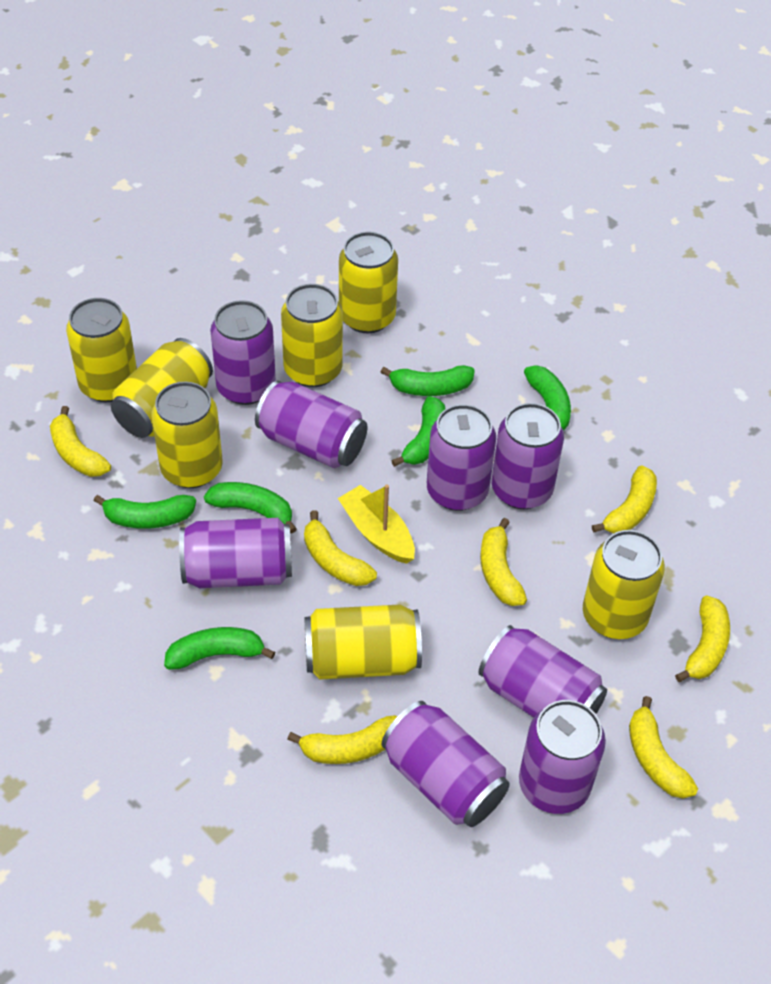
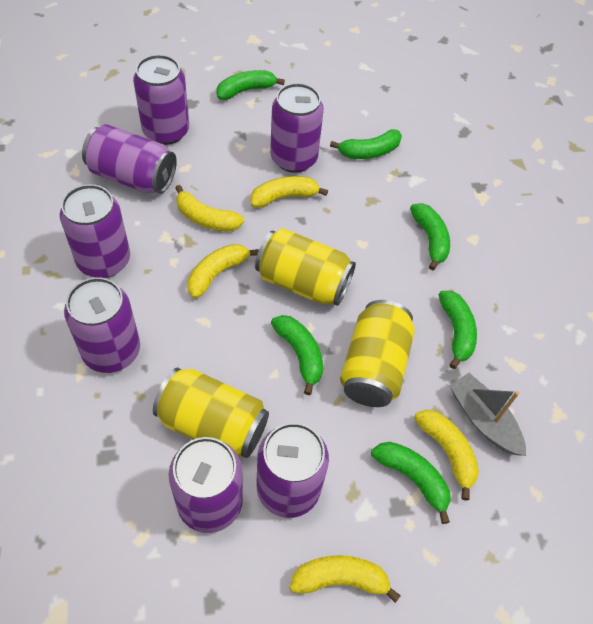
grey boat: 0 -> 1
purple can: 8 -> 7
yellow banana: 7 -> 5
yellow boat: 1 -> 0
yellow can: 7 -> 3

